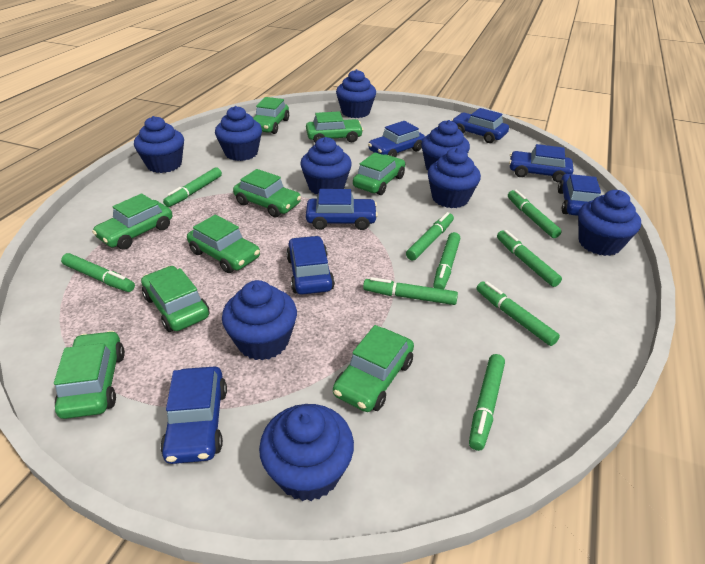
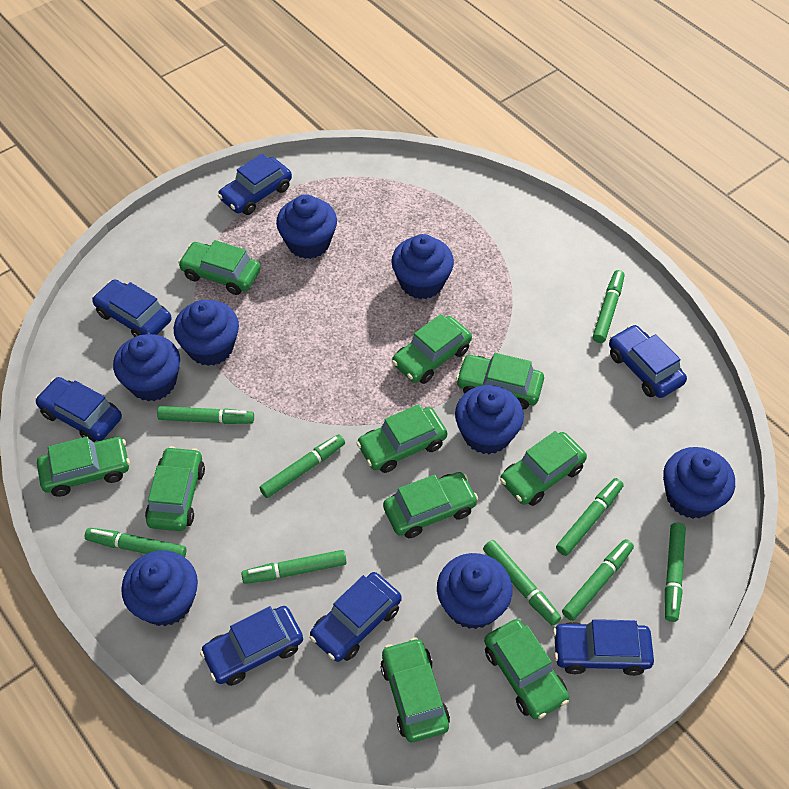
blue cupcake: 9 -> 8
green car: 9 -> 10

